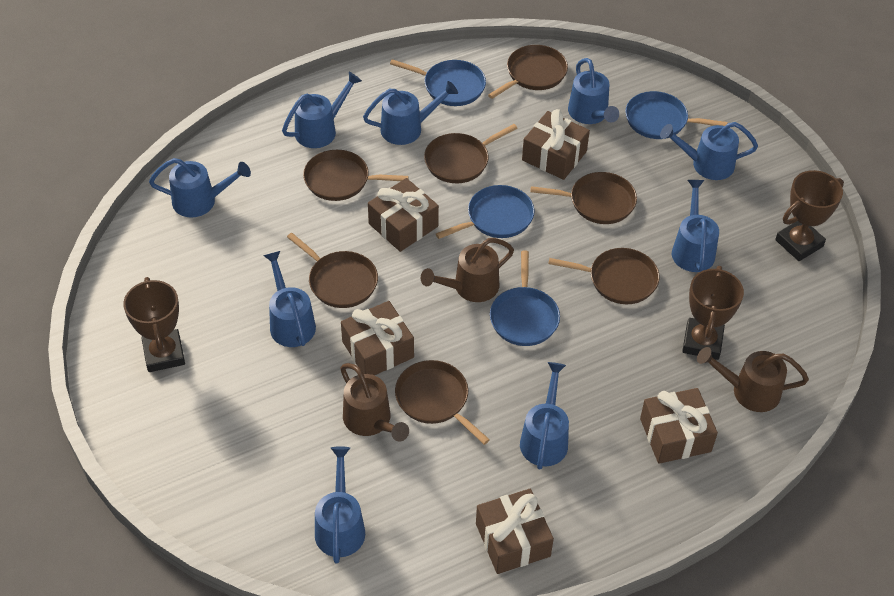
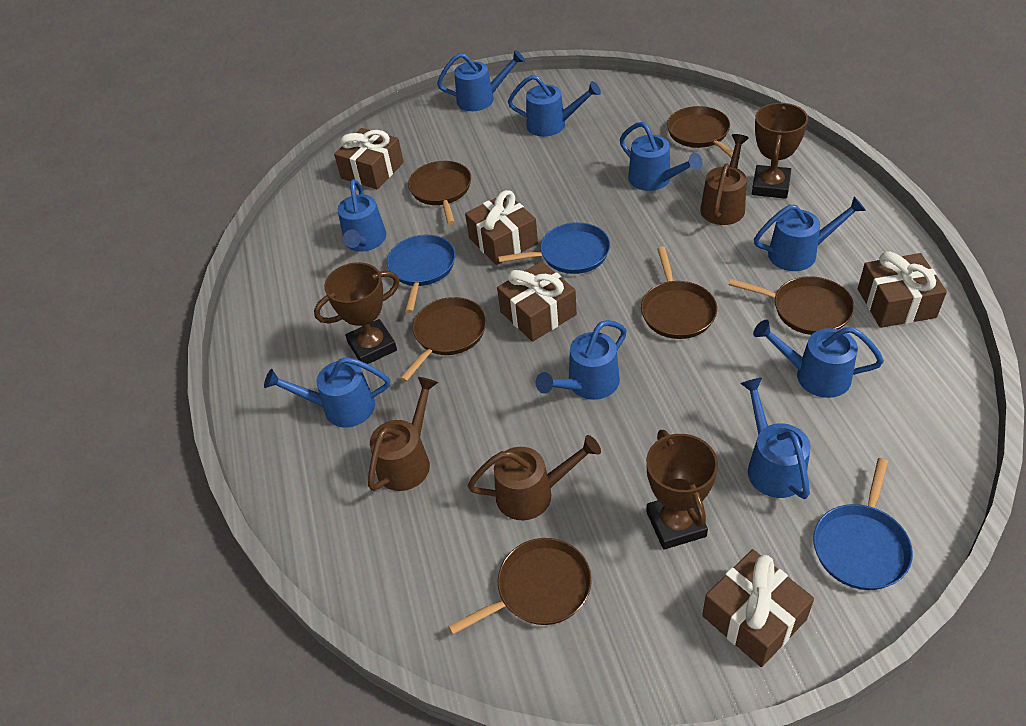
blue pan: 4 -> 3
brown pan: 7 -> 6

